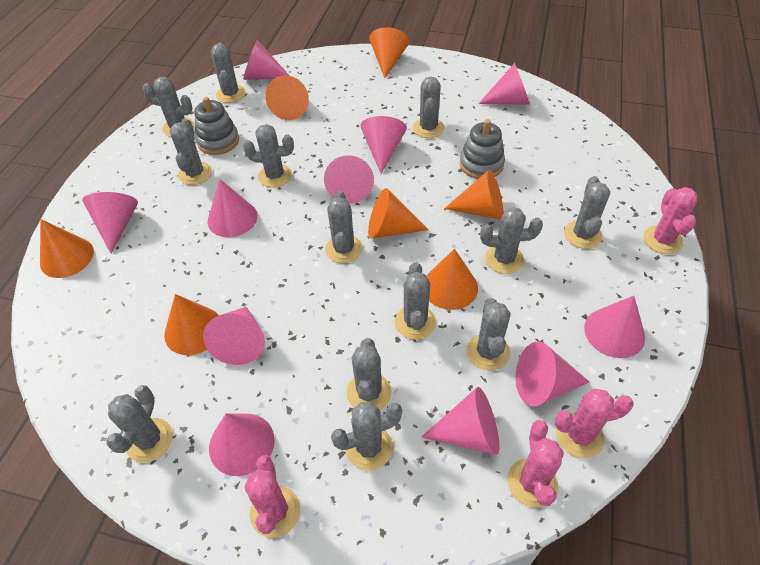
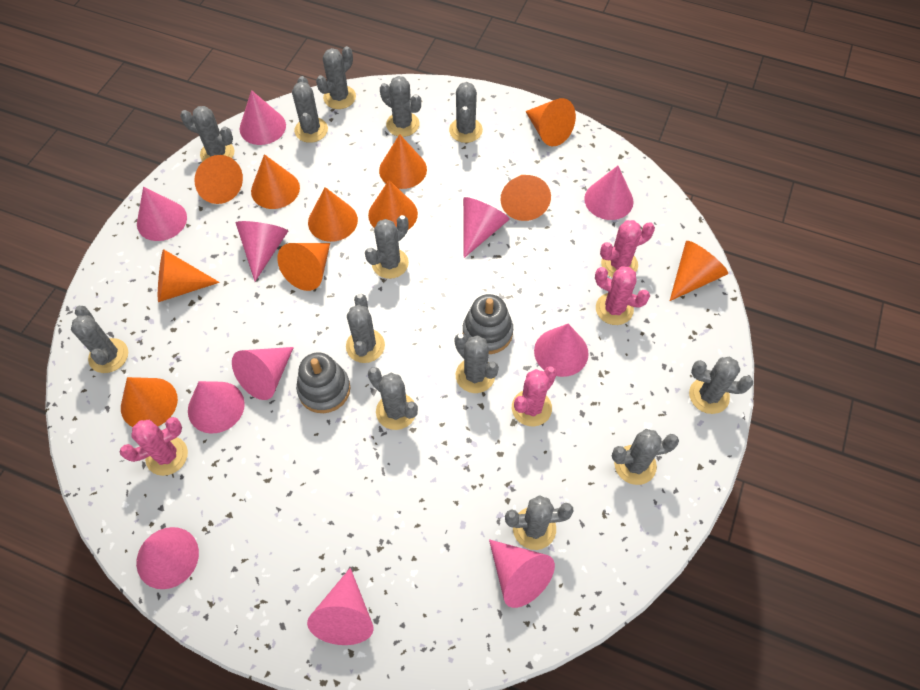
orange cone: 7 -> 11

